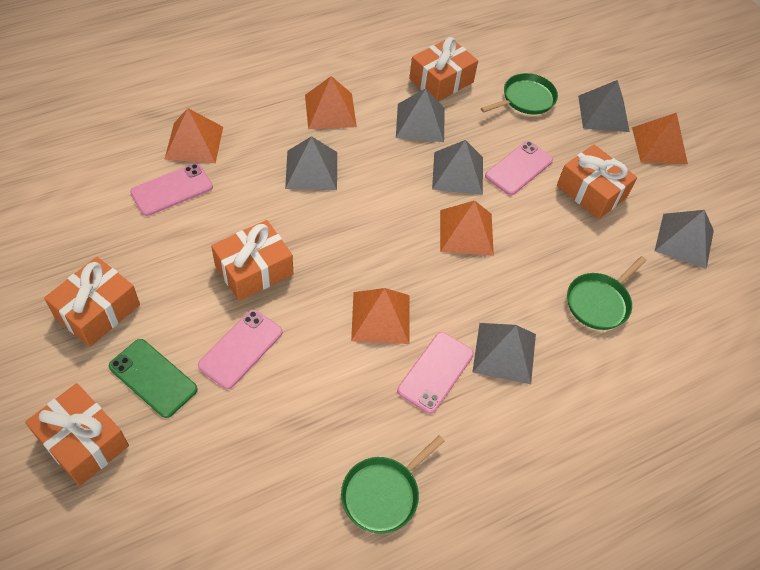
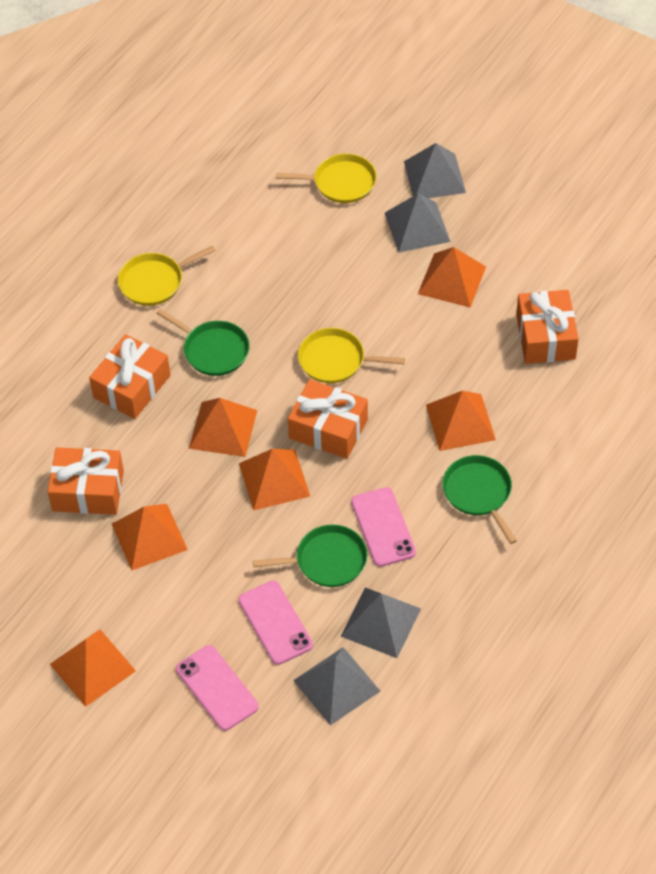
green phone: 1 -> 0
grey pyramid: 6 -> 4
orange gift: 5 -> 4
orange pyramid: 5 -> 6
pink phone: 4 -> 3
yellow pan: 0 -> 3

